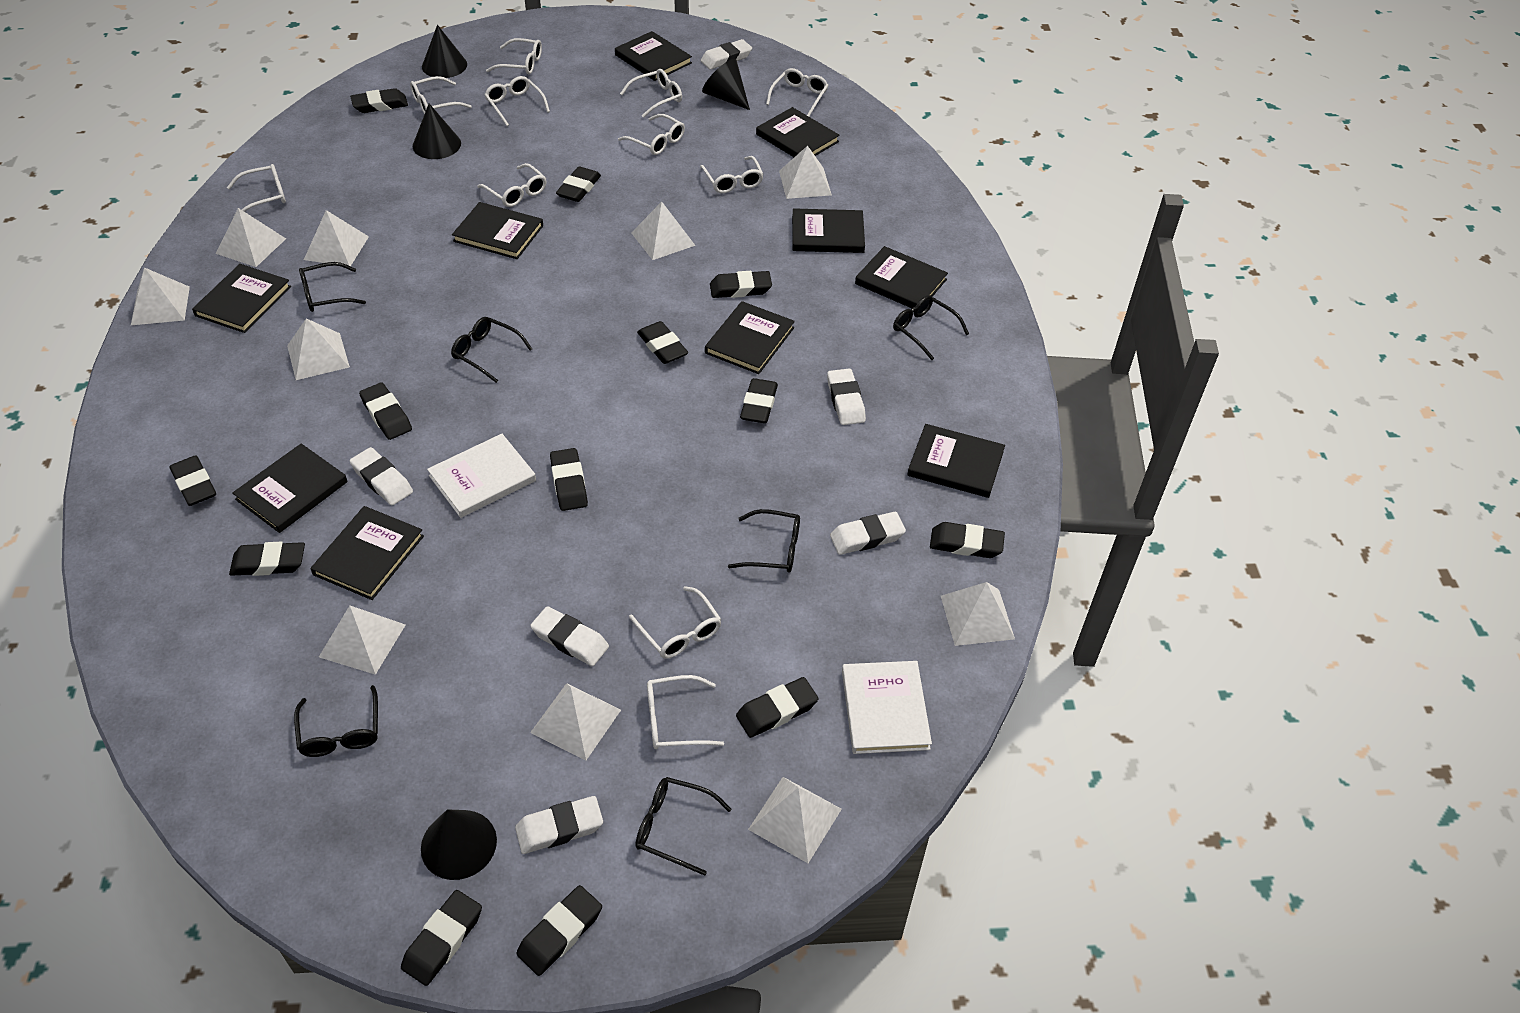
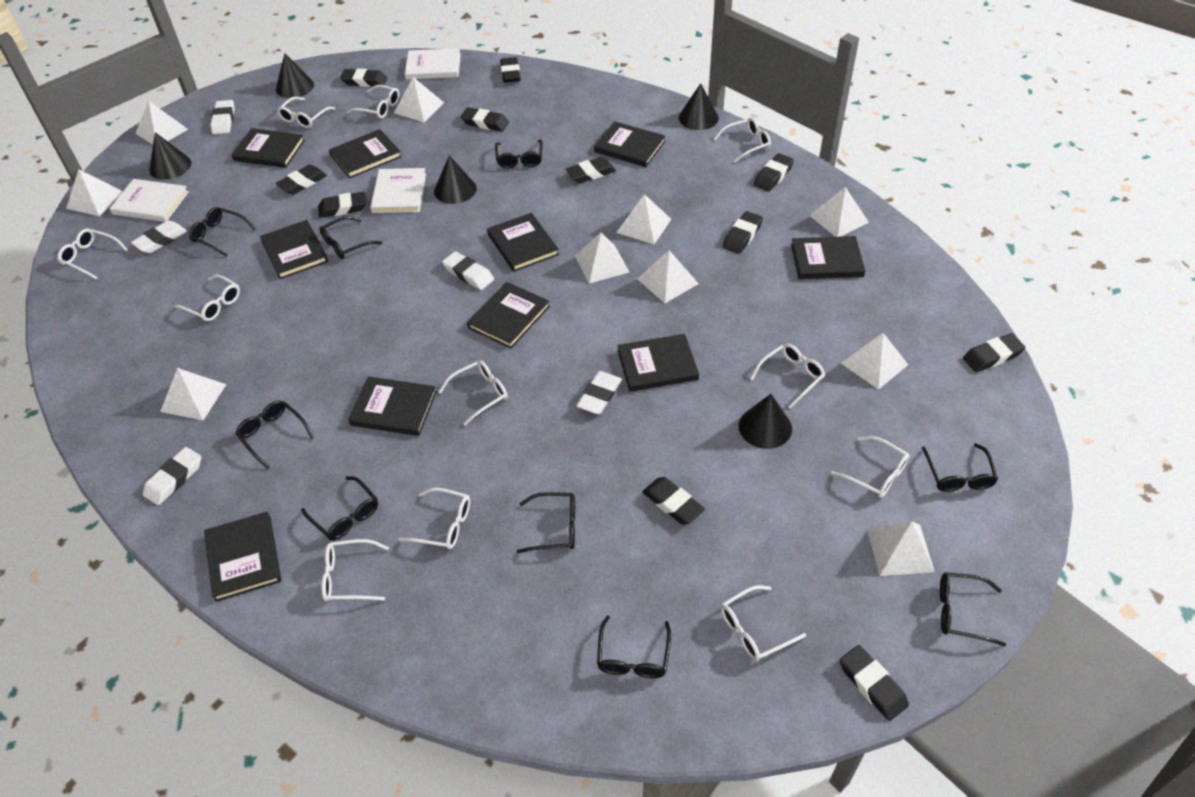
black cone: 4 -> 5
black eraser: 13 -> 11
black glasses: 6 -> 9
white book: 2 -> 3
white eraser: 6 -> 5

